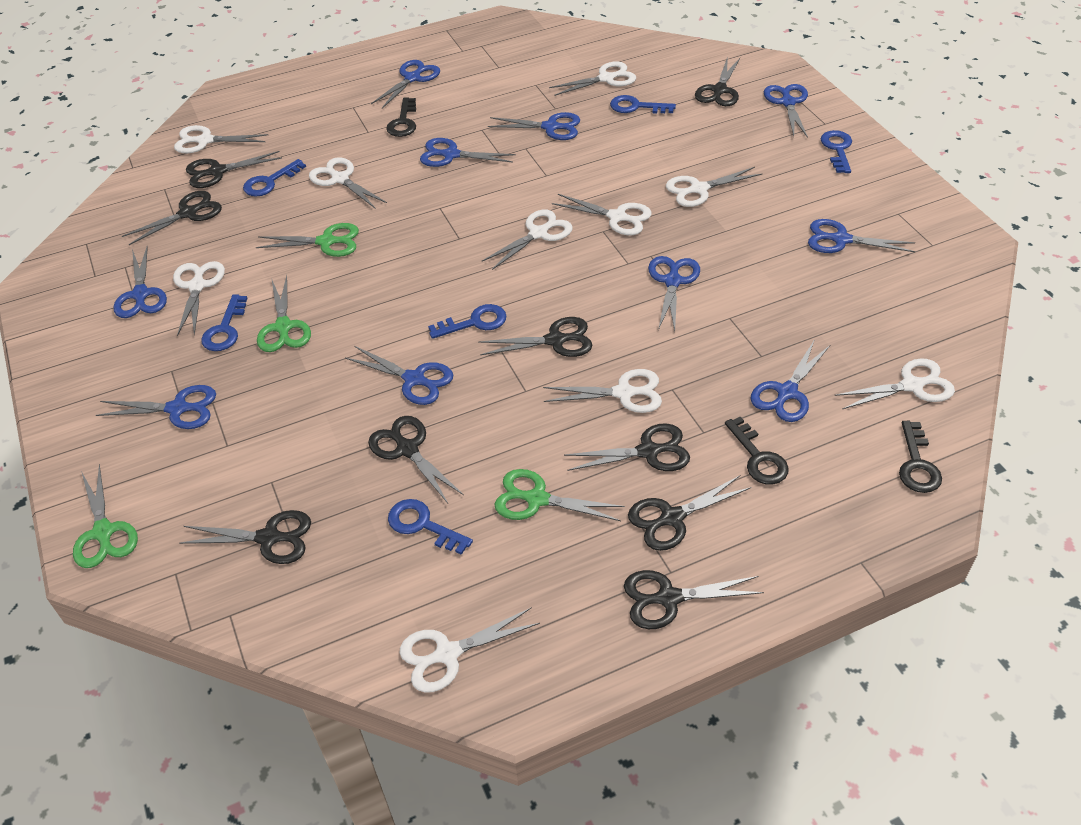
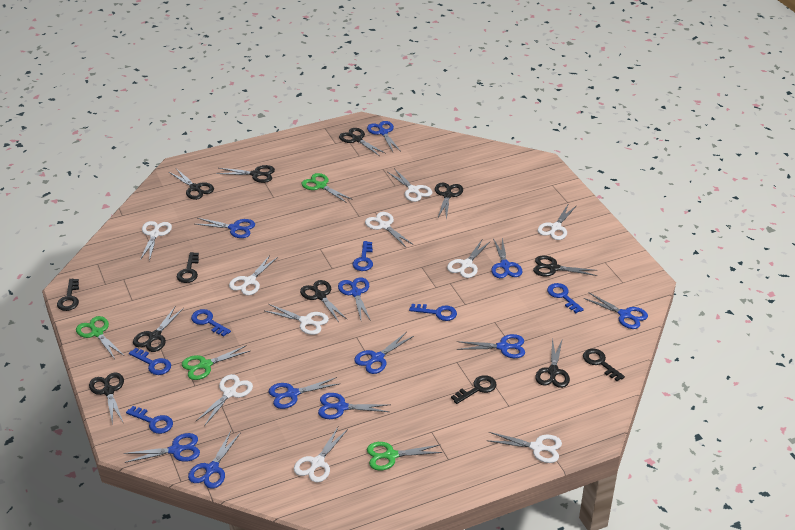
black key: 3 -> 4
blue scissors: 10 -> 11

